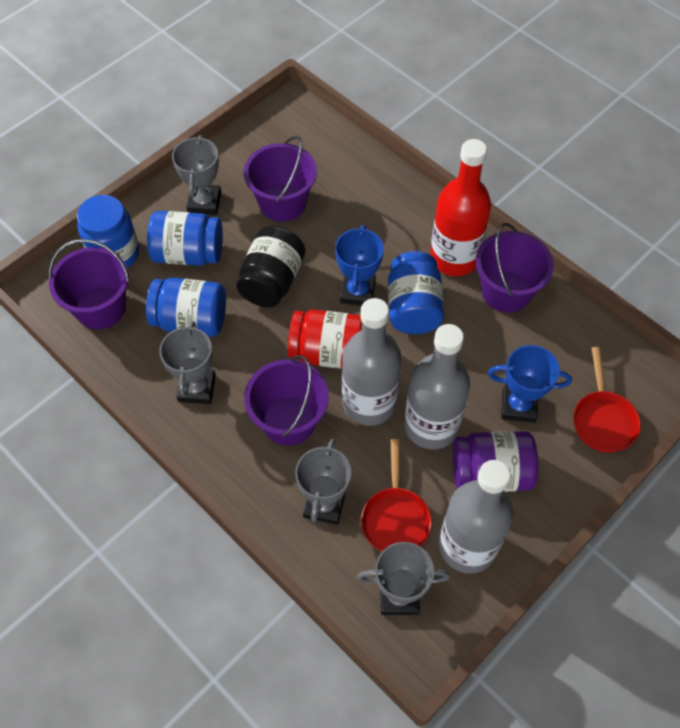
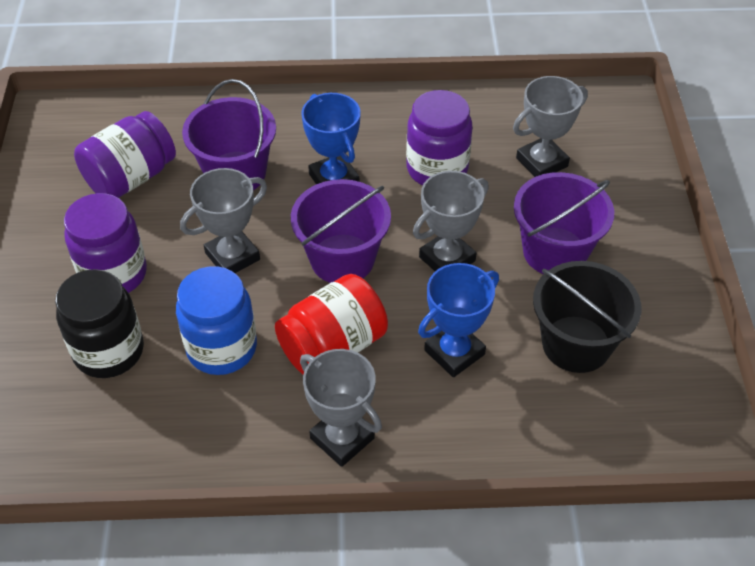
black bucket: 0 -> 1
blue jar: 4 -> 1
grey bottle: 3 -> 0
purple bucket: 4 -> 3
purple jar: 1 -> 3
red bottle: 1 -> 0
red pan: 2 -> 0

